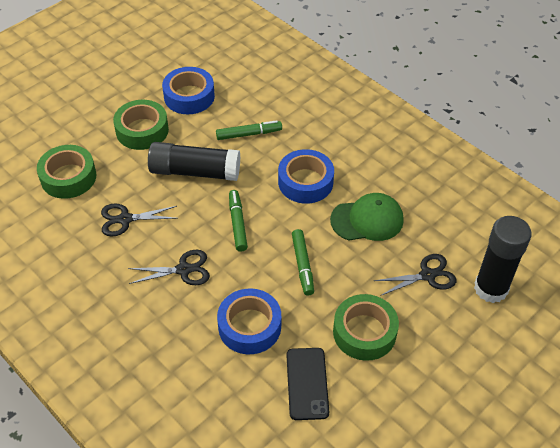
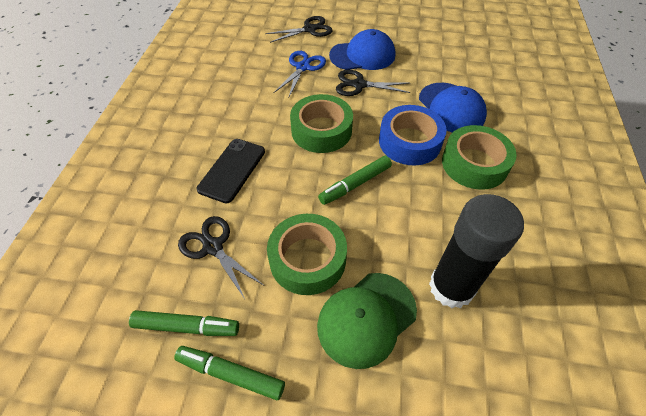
black glue stick: 2 -> 1
blue cap: 0 -> 2
blue scissors: 0 -> 1
blue tape: 3 -> 1

